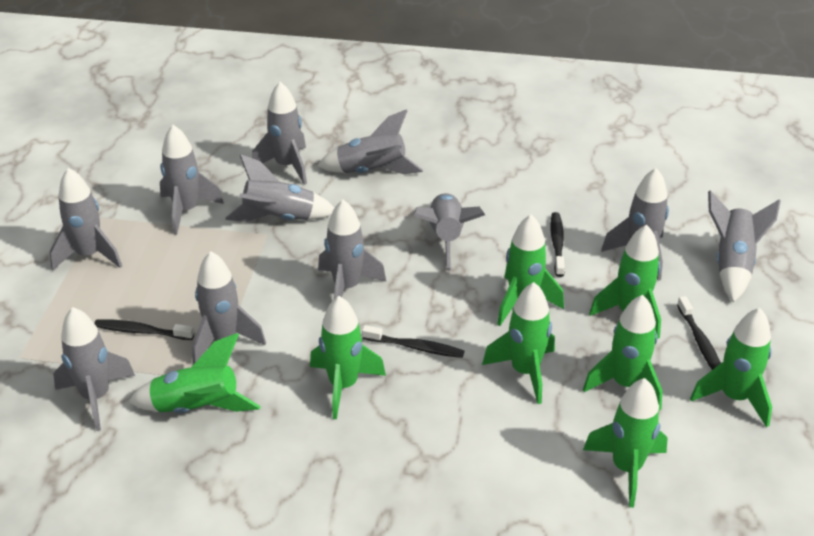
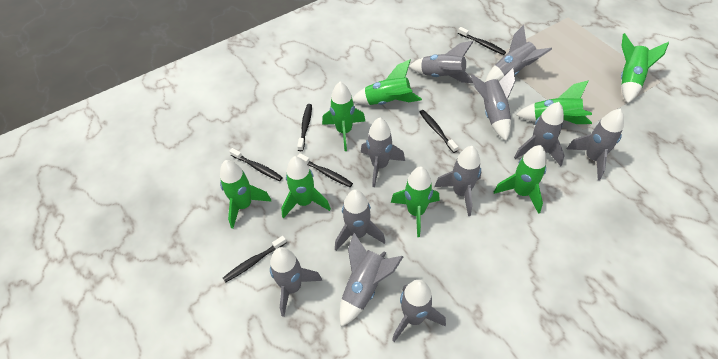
black toothbrush: 4 -> 6

